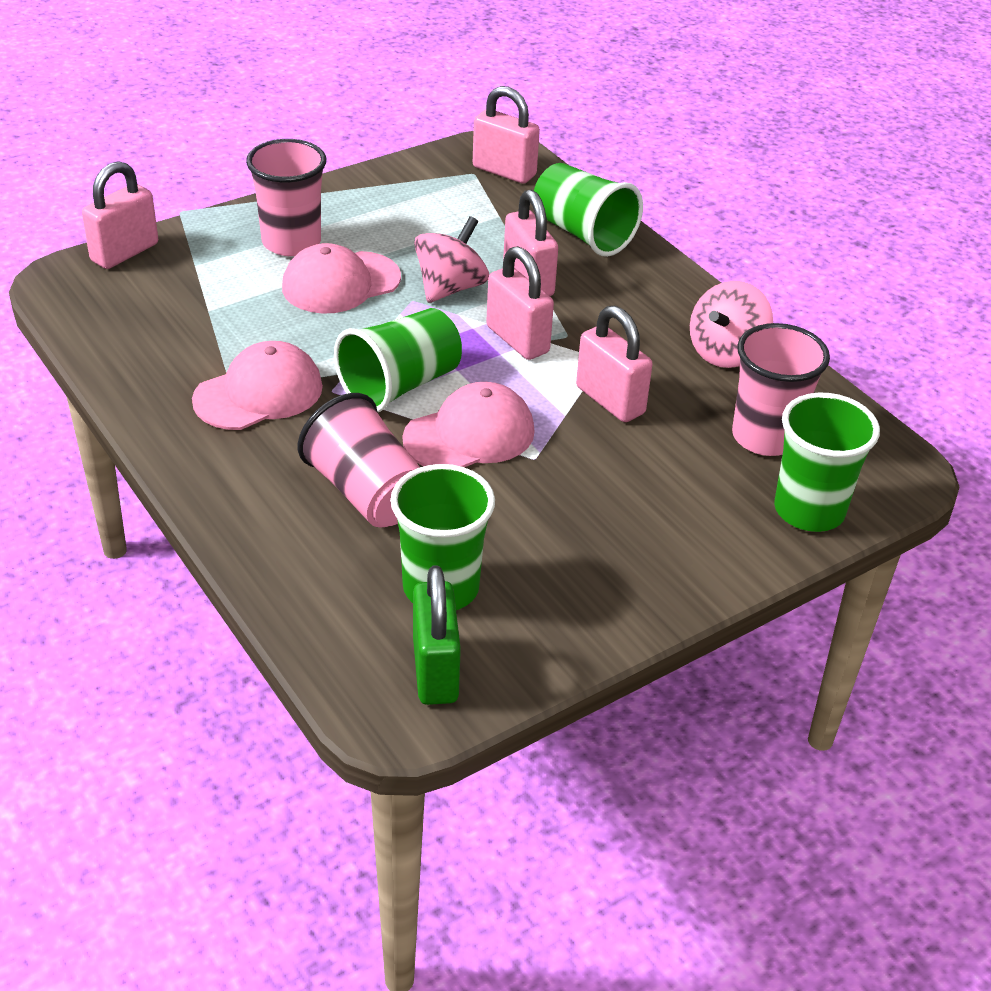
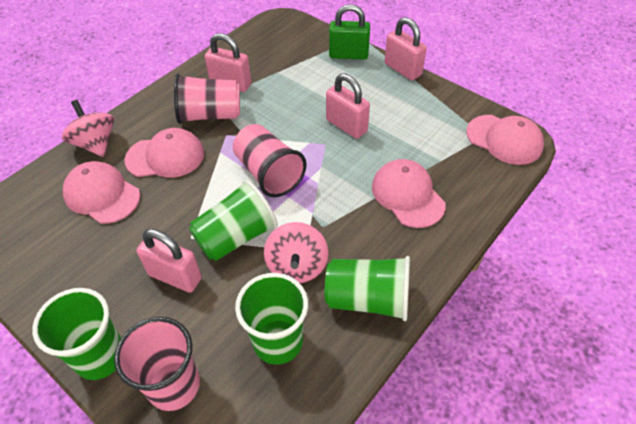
pink cap: 3 -> 4
pink padlock: 5 -> 4

